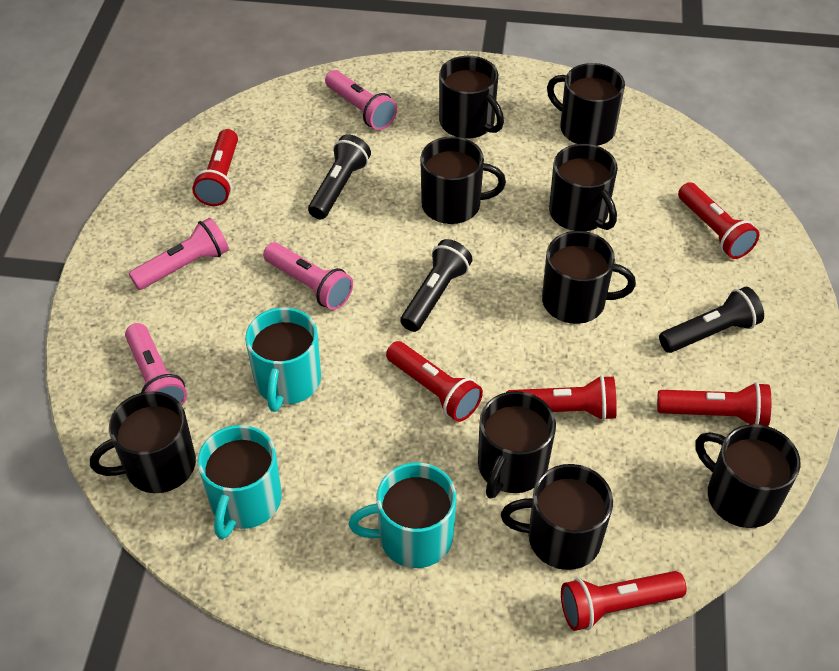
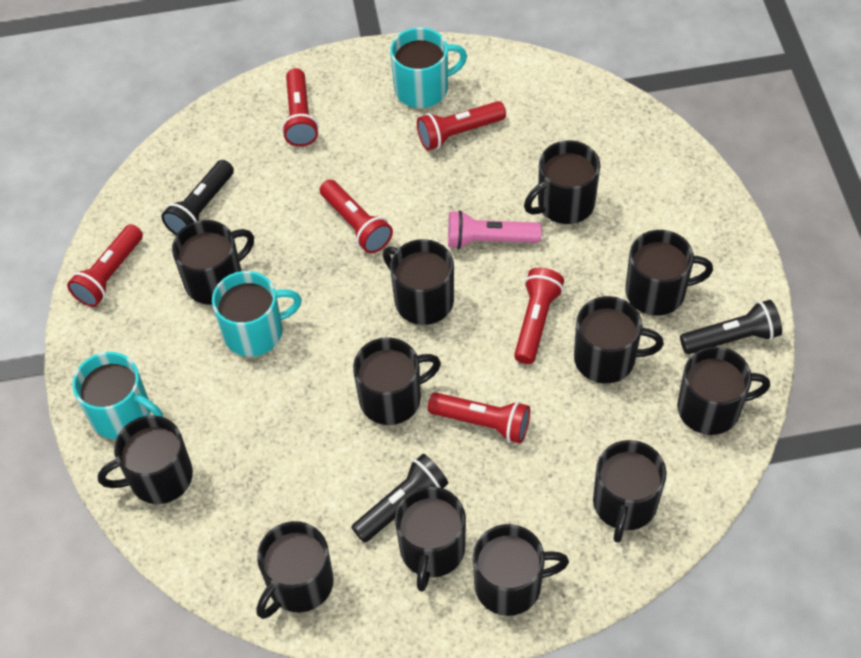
black mug: 9 -> 12
pink flashlight: 4 -> 1

